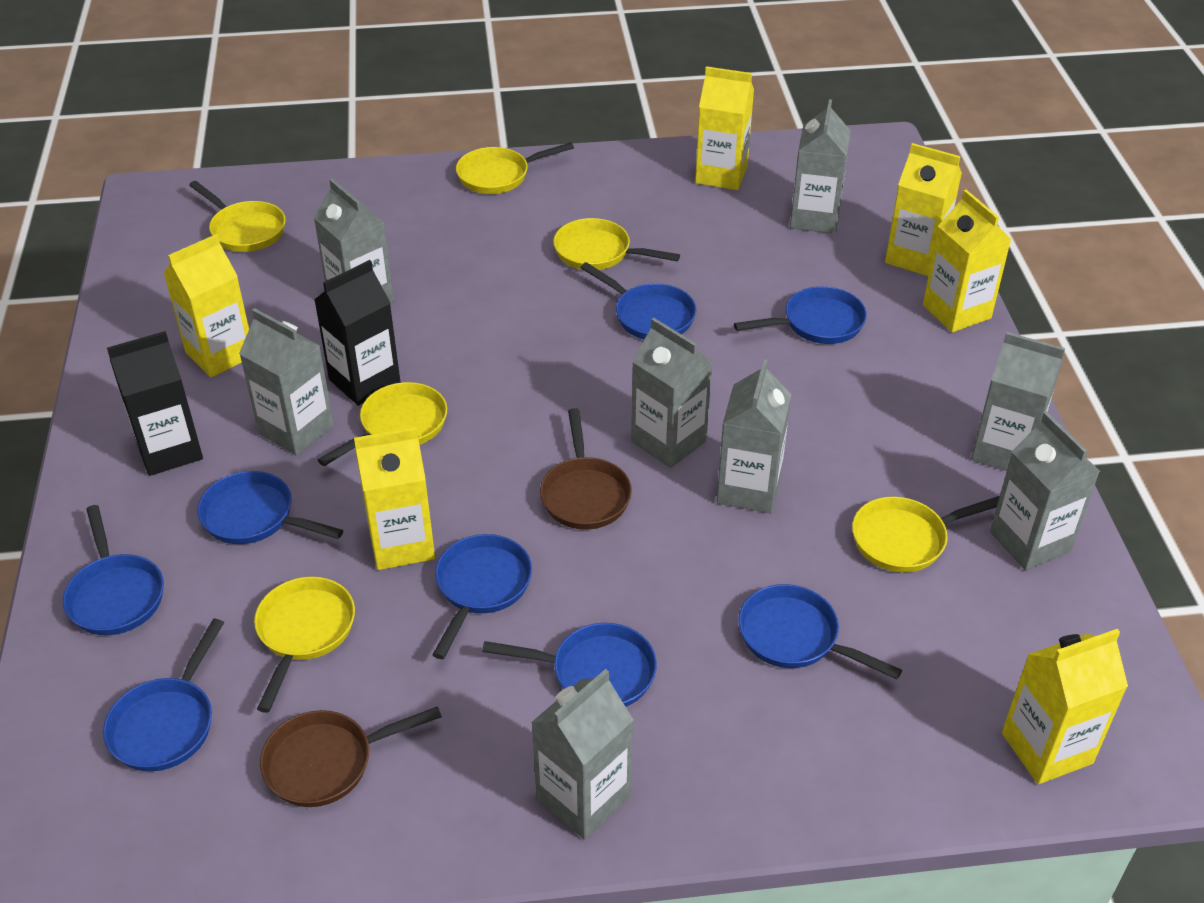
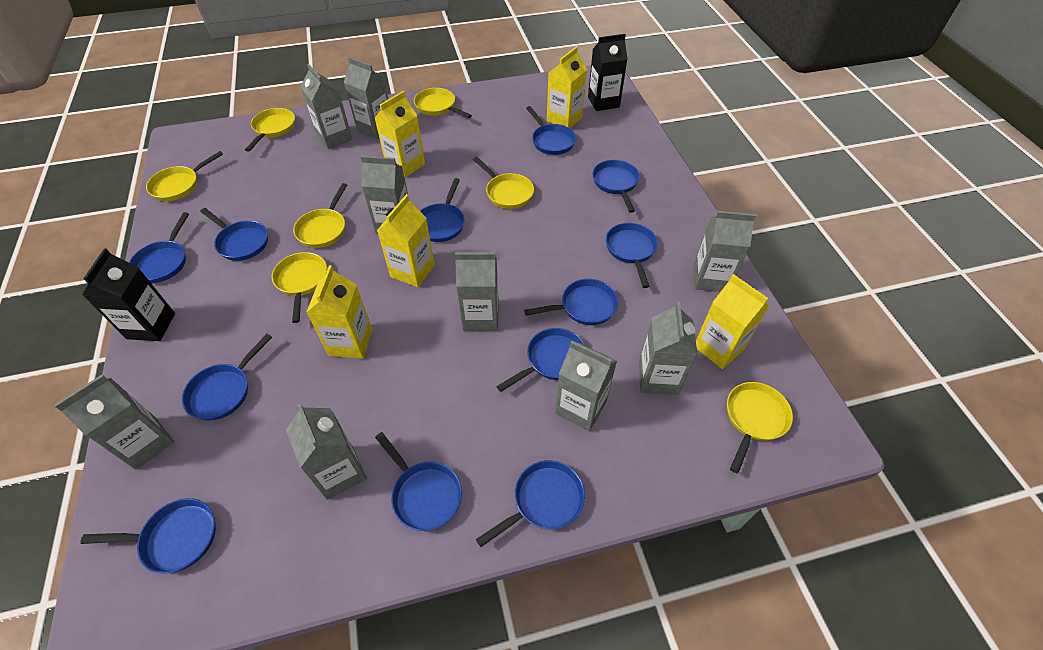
blue pan: 8 -> 12
brown pan: 2 -> 0
grey carton: 8 -> 9
yellow carton: 6 -> 5
yellow pan: 6 -> 7

